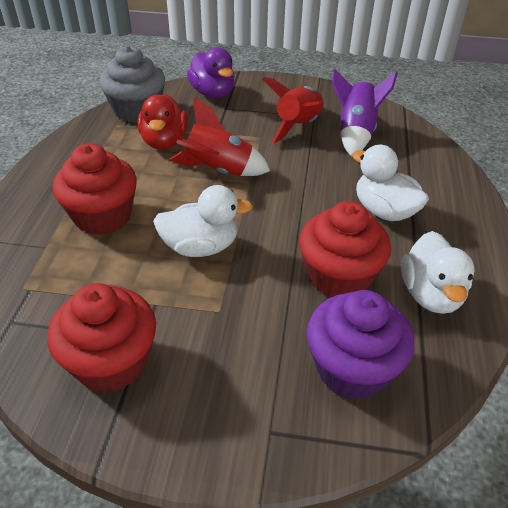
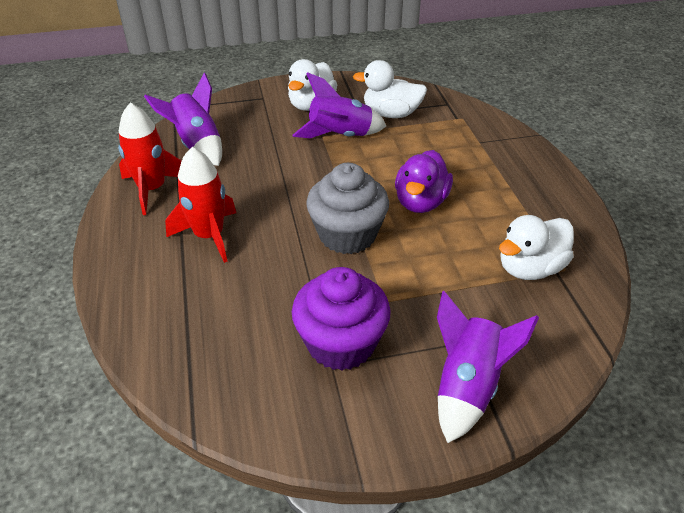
purple rocket: 1 -> 3
red cupcake: 3 -> 0
red duck: 1 -> 0

